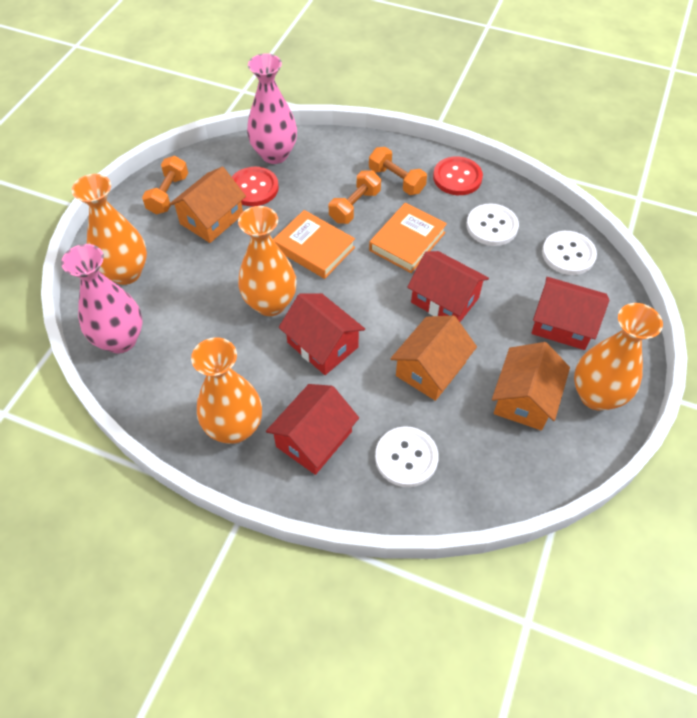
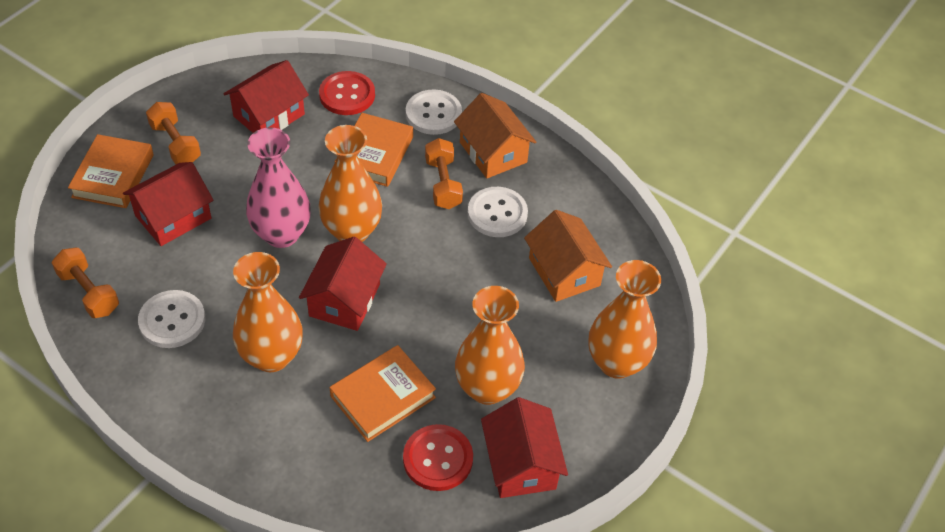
orange book: 2 -> 3
orange house: 3 -> 2
pink vase: 2 -> 1

